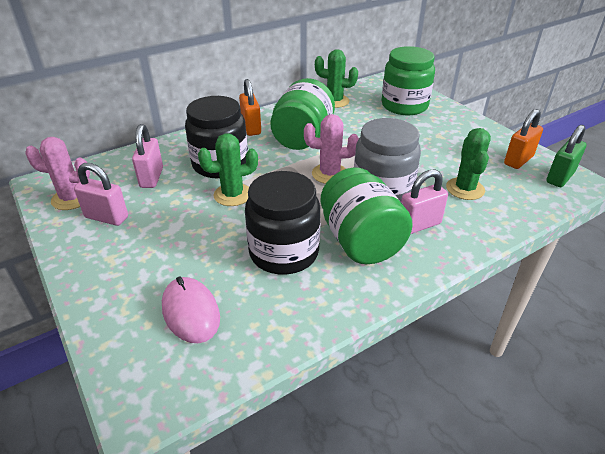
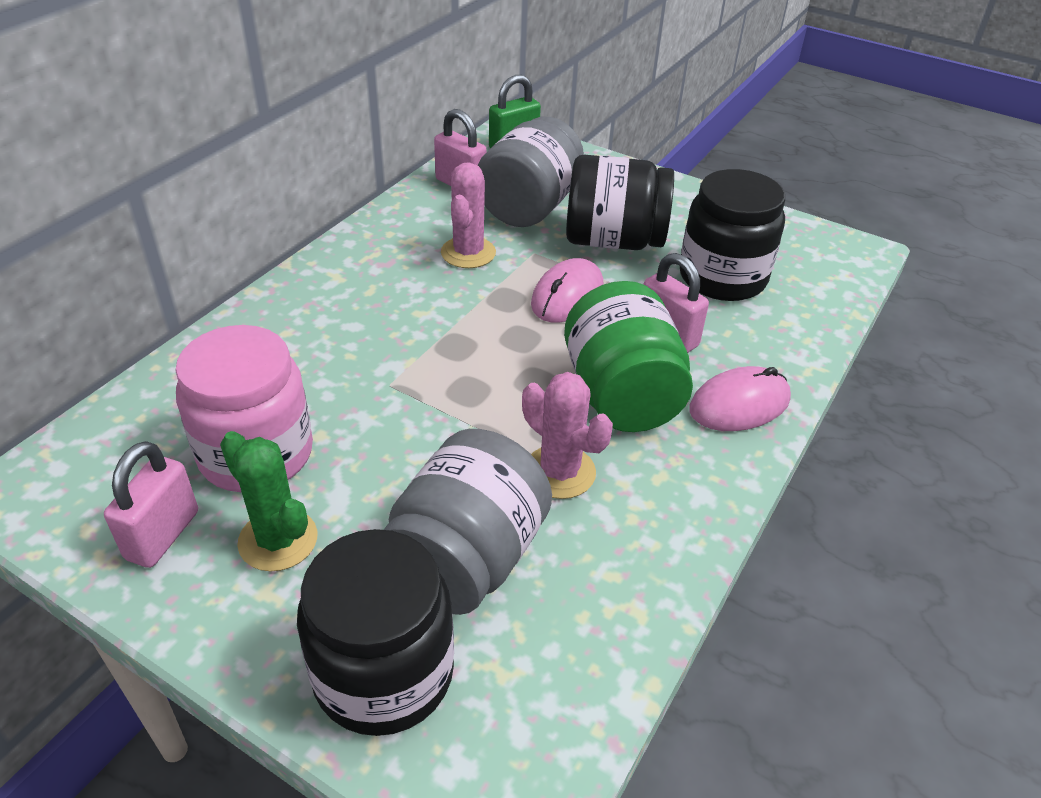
black jar: 2 -> 3
green cactus: 3 -> 1
green jar: 3 -> 1
grey jar: 1 -> 2
orange padlock: 2 -> 0
pink jar: 0 -> 1
pink mouse: 1 -> 2

